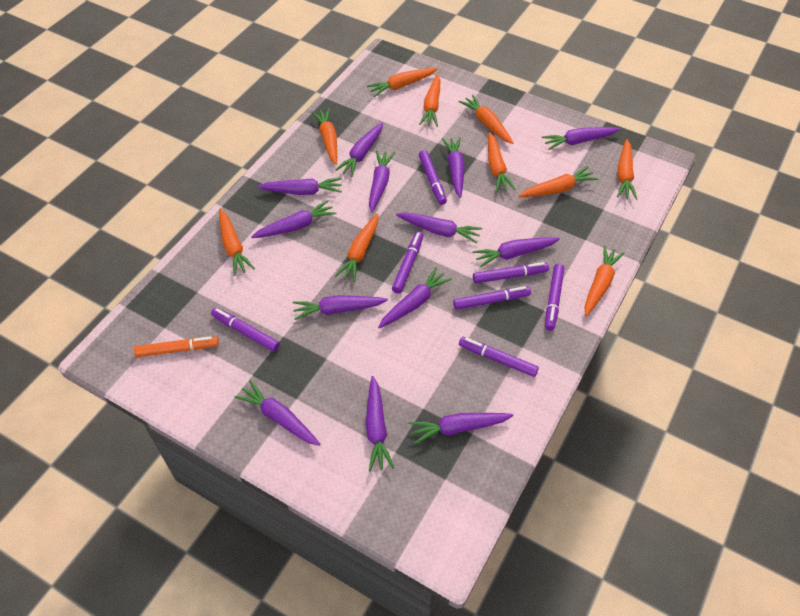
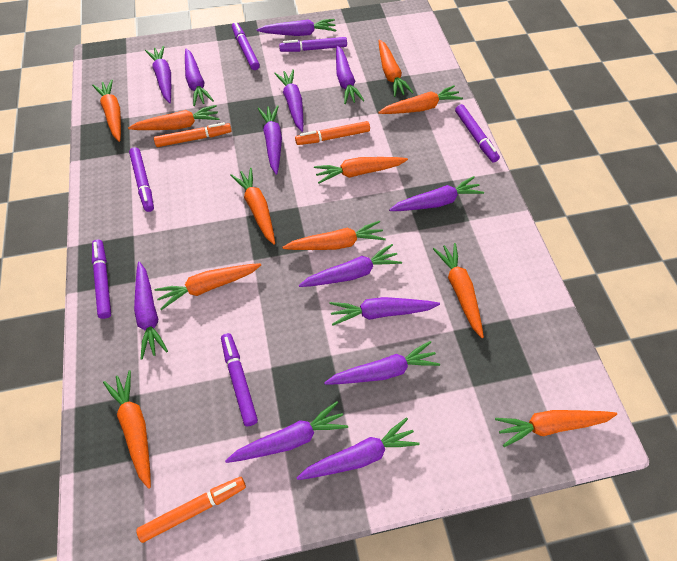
orange carrot: 10 -> 11
orange marker: 1 -> 3
purple marker: 7 -> 6

